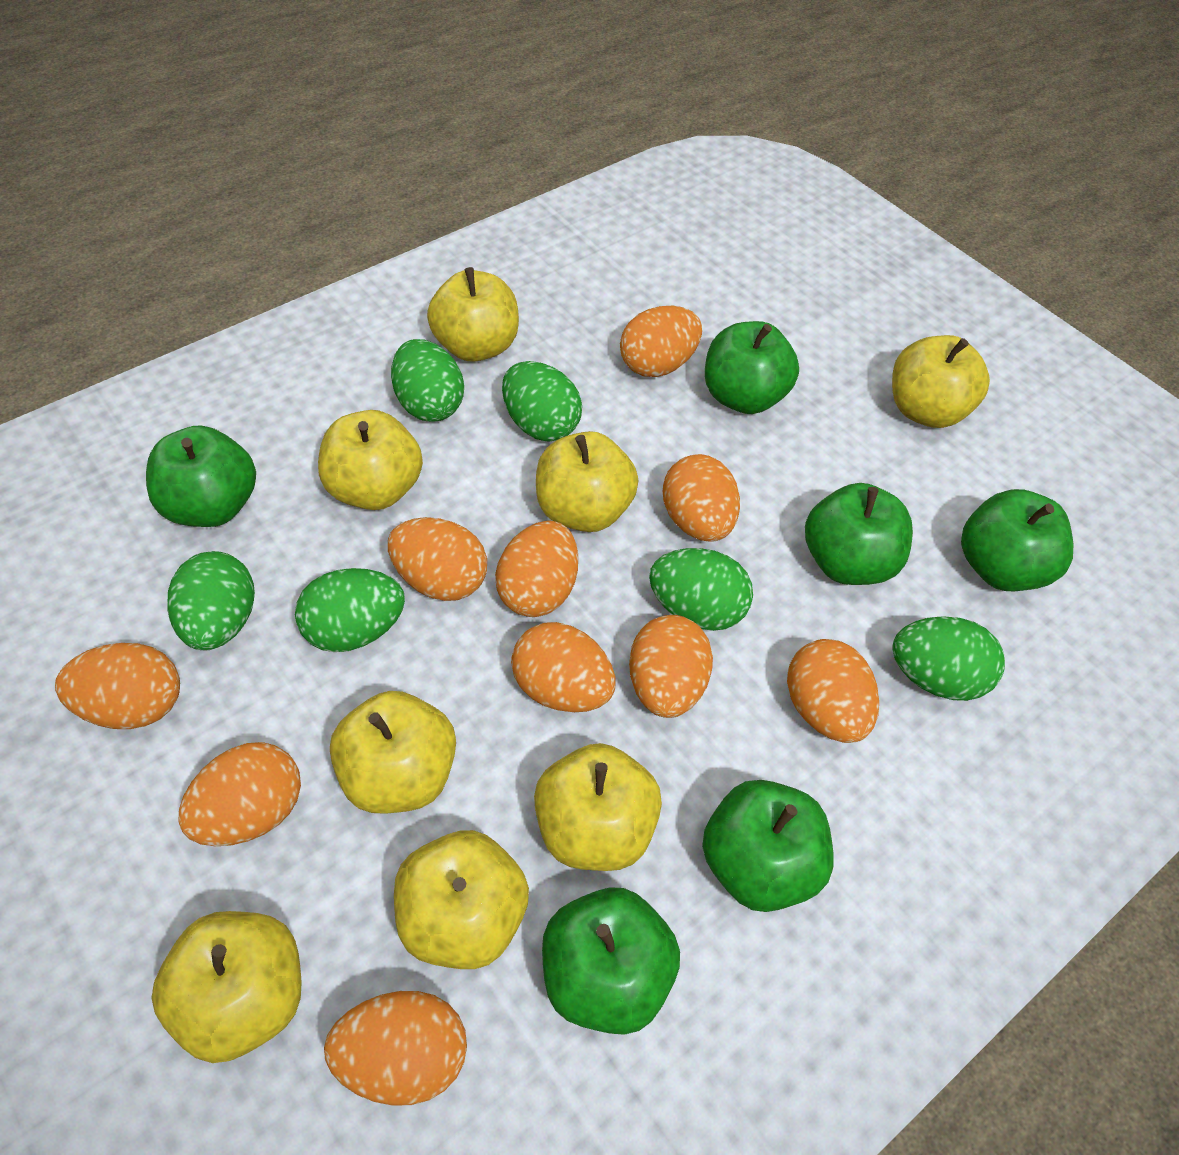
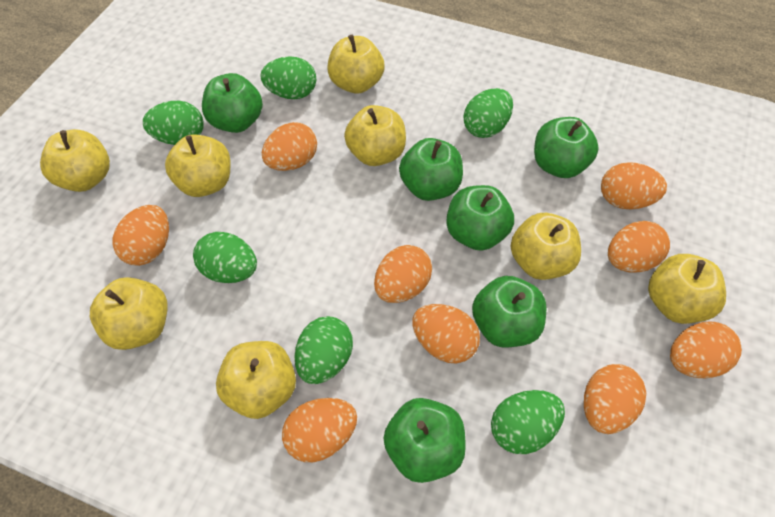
orange egg: 10 -> 9

